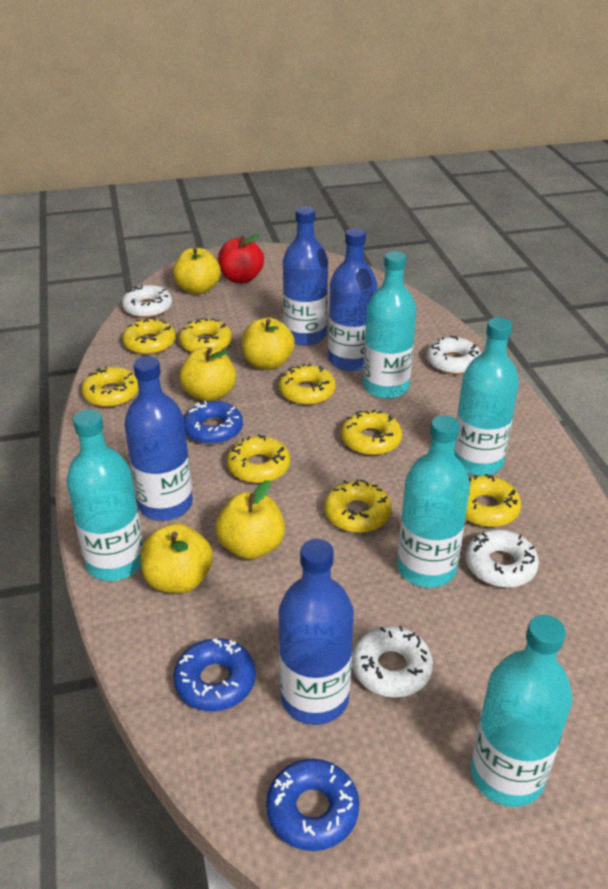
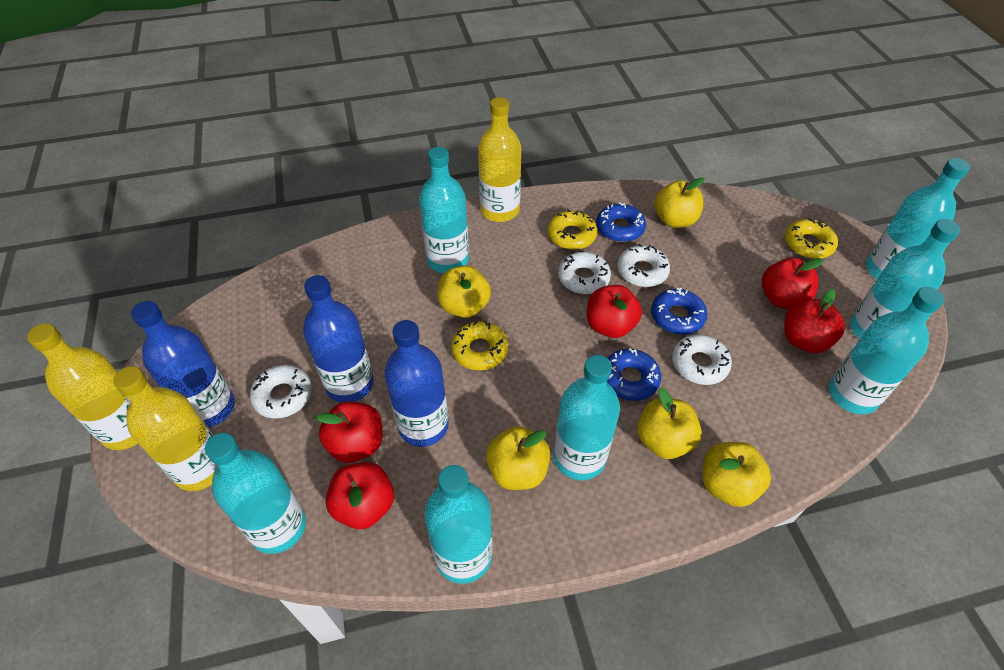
blue bottle: 4 -> 3
red apple: 1 -> 5
turquoise bottle: 5 -> 7
yellow bottle: 0 -> 3
yellow donut: 8 -> 3

